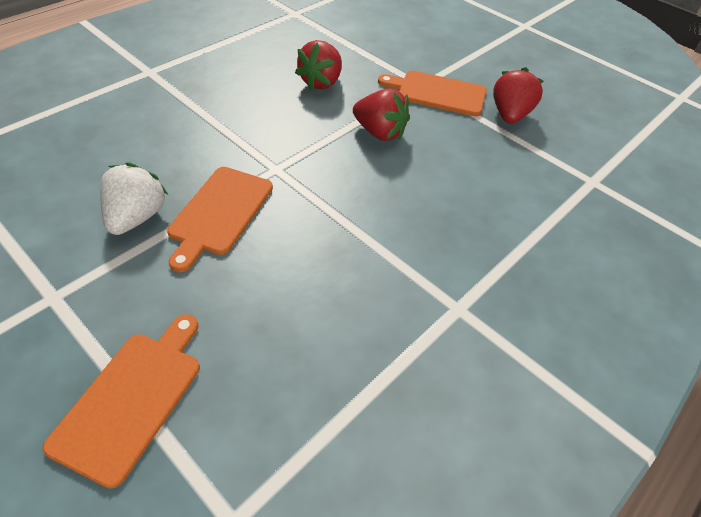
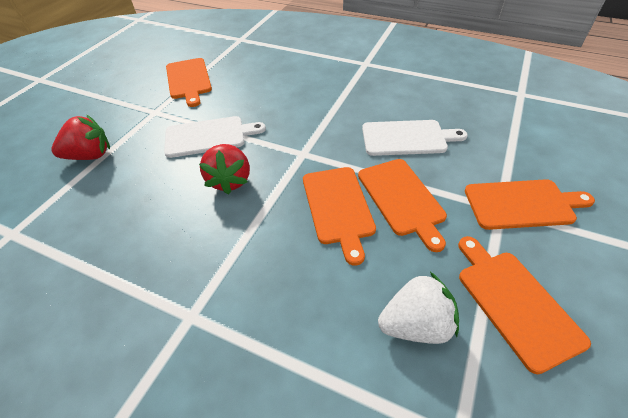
orange cutting board: 3 -> 5
red strawberry: 3 -> 2
white cutting board: 0 -> 2

